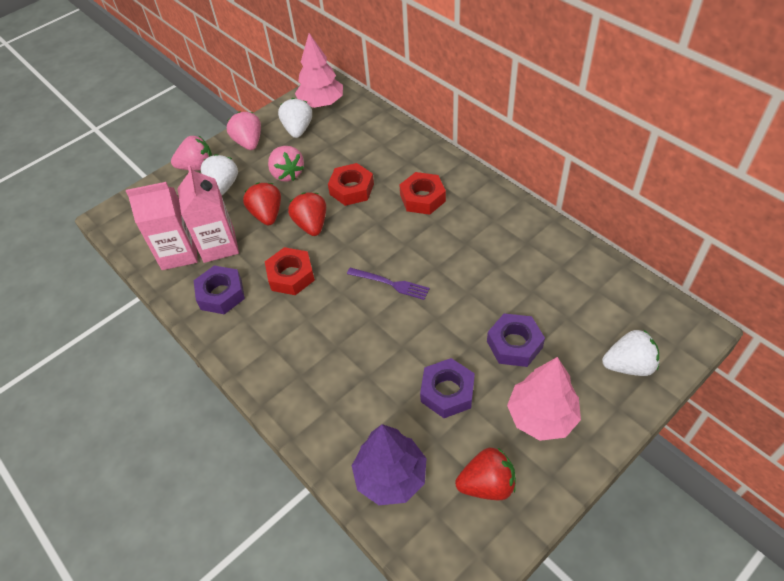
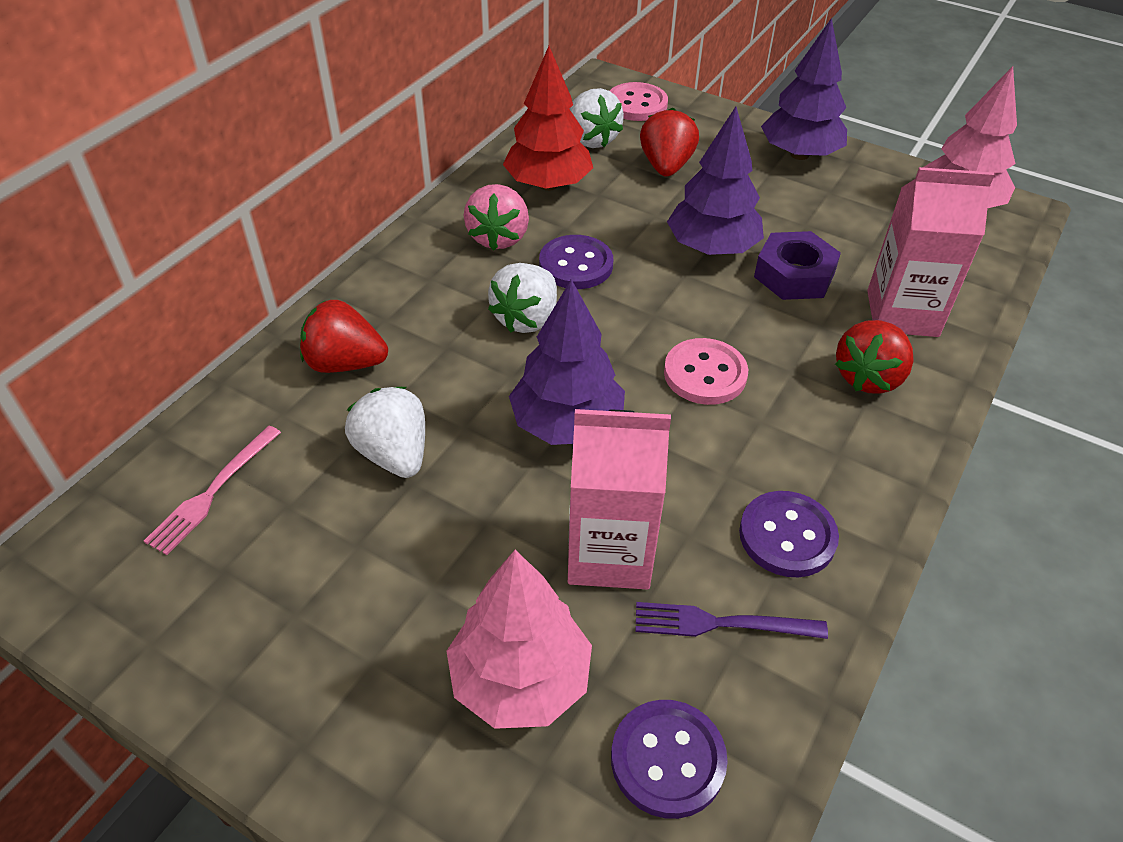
pink button: 0 -> 2
pink fork: 0 -> 1
pink strawberry: 3 -> 1
purple button: 0 -> 3
purple nut: 3 -> 1
purple tree: 1 -> 3
red nut: 3 -> 0
red tree: 0 -> 1

